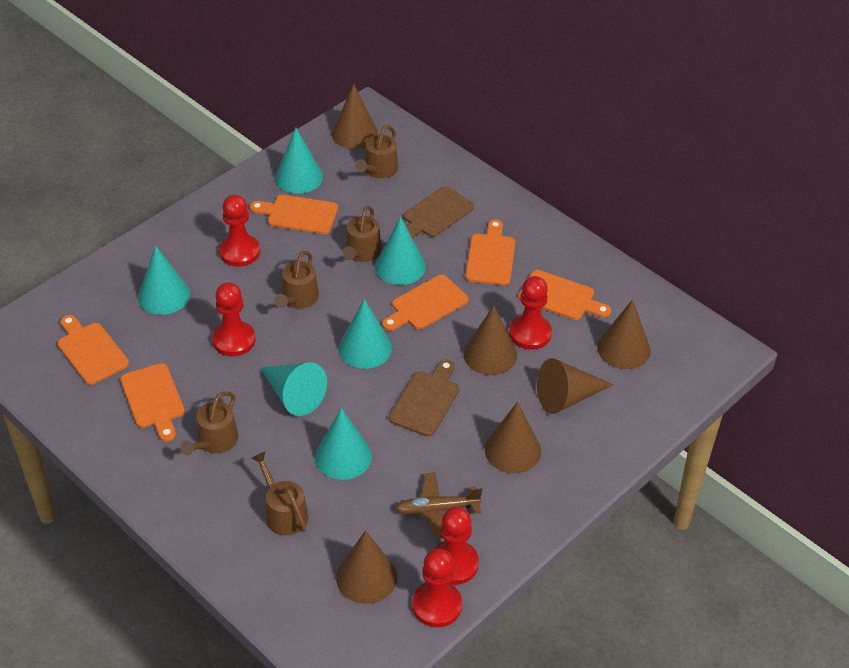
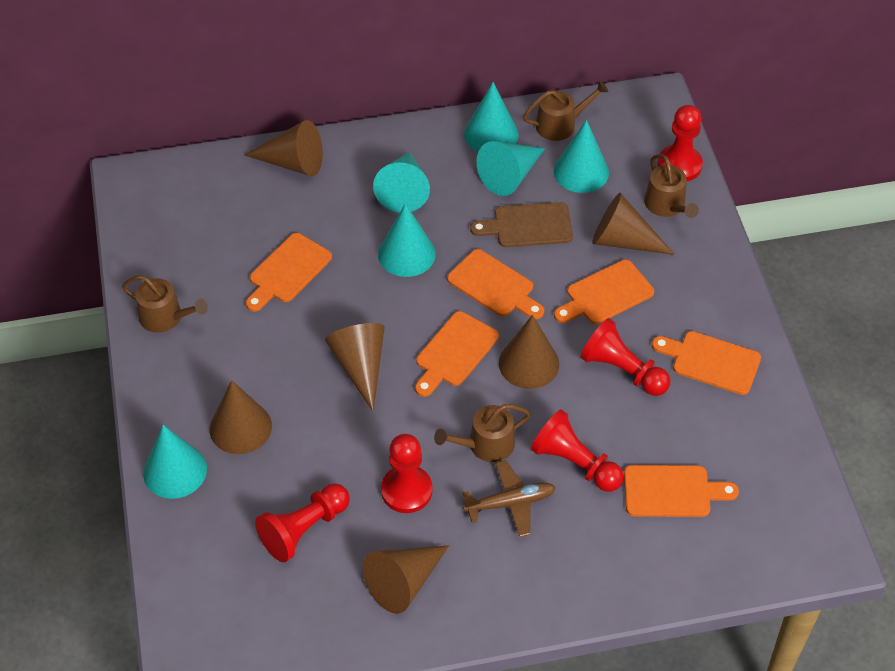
brown cutting board: 2 -> 1
brown watering can: 5 -> 4

